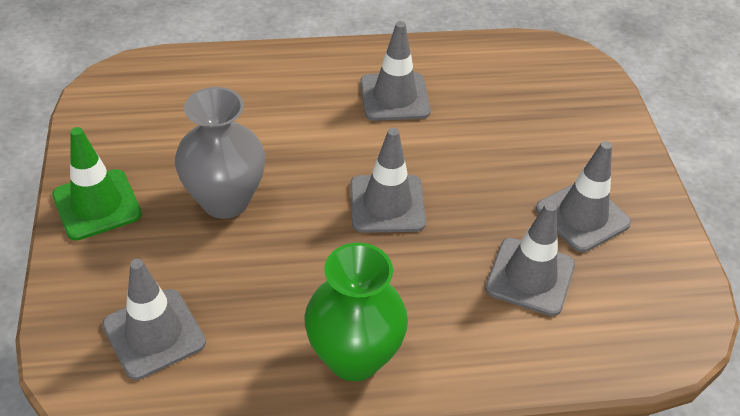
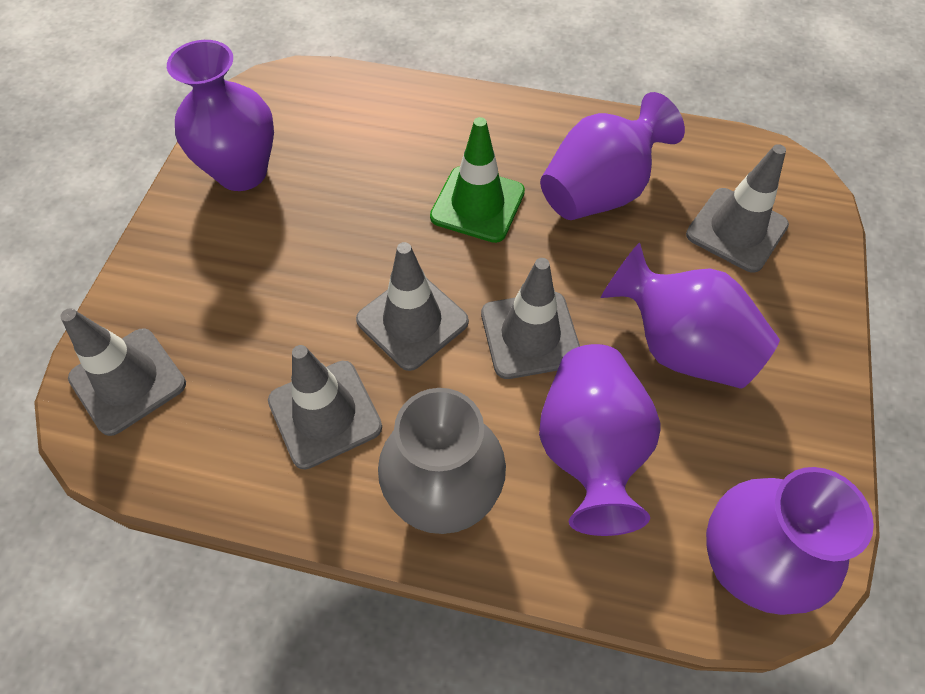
green vase: 1 -> 0
purple vase: 0 -> 5

